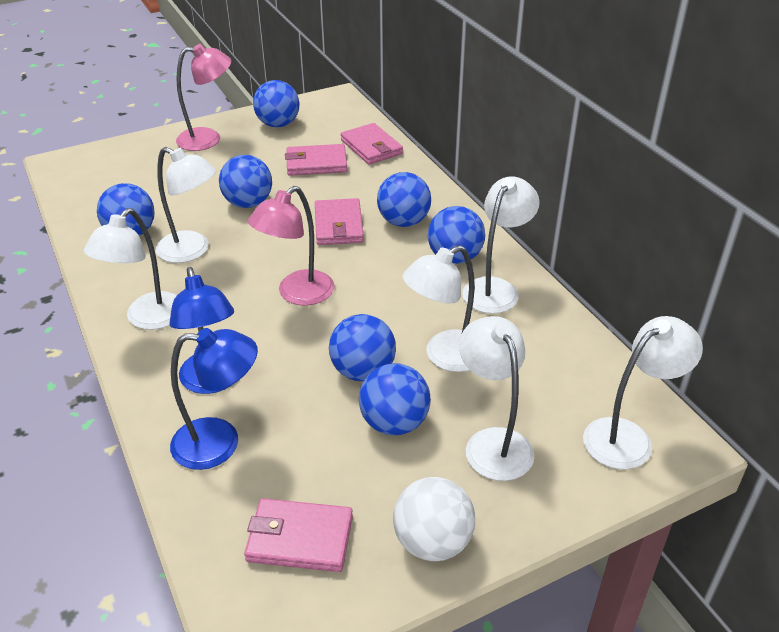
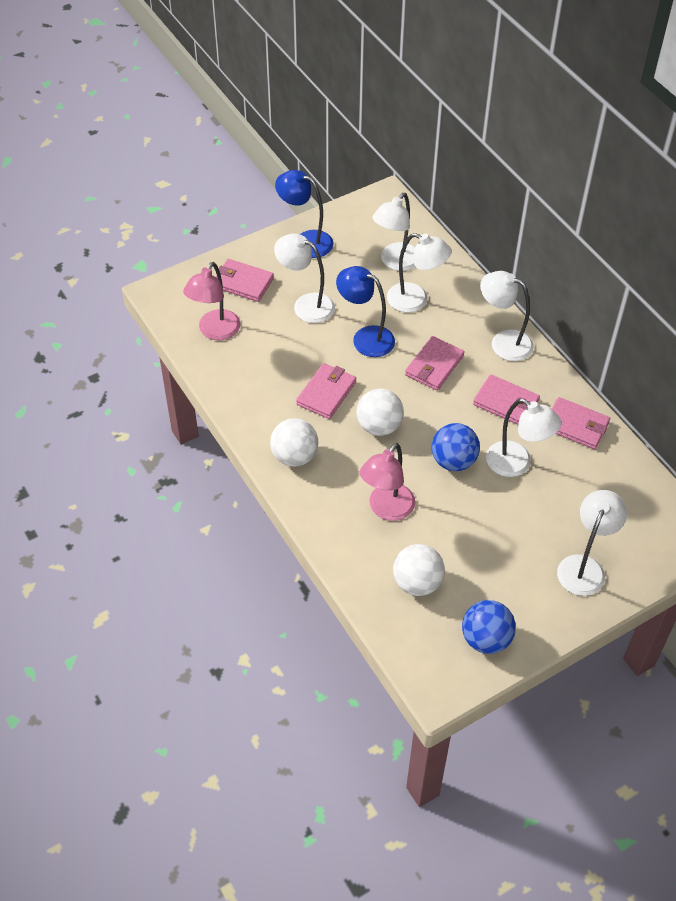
blue ball: 7 -> 2
pink wallet: 4 -> 5
white ball: 1 -> 3

